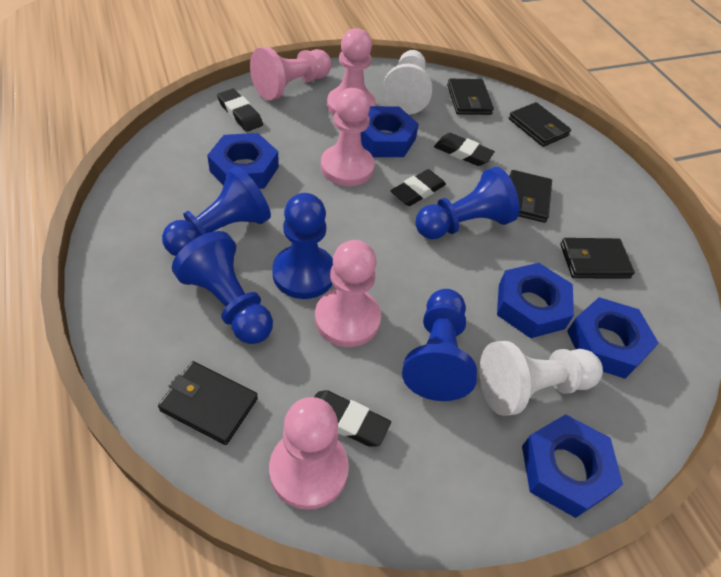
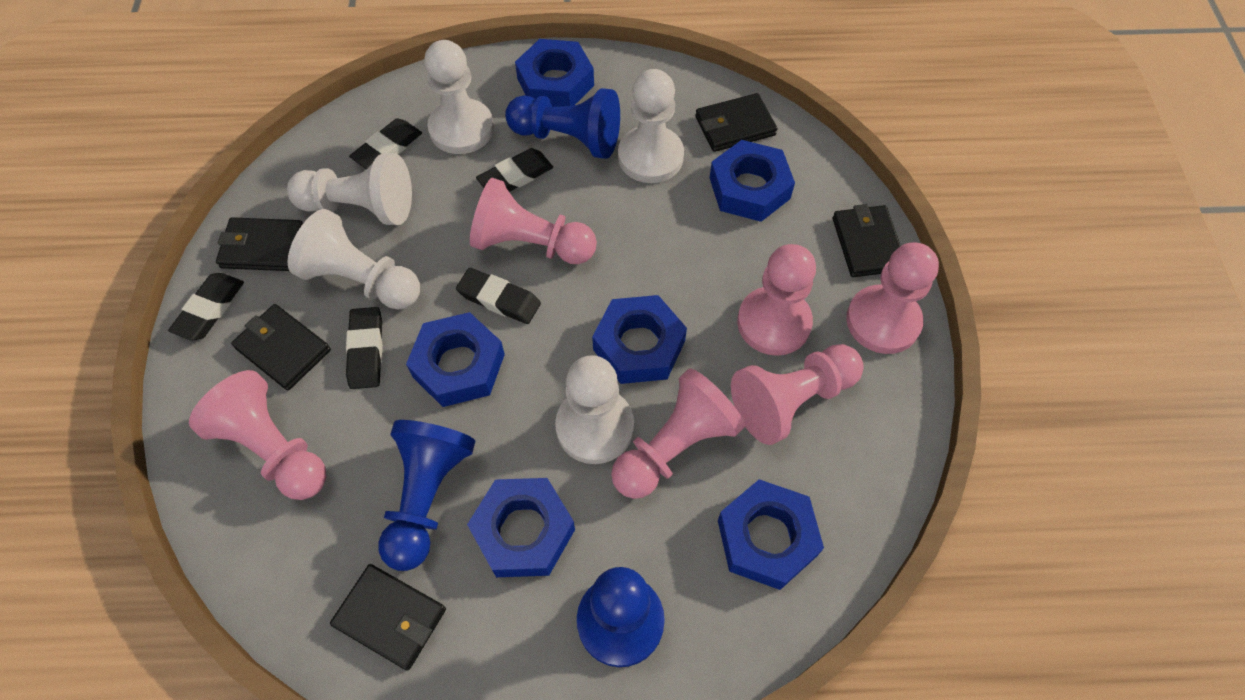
black eraser: 4 -> 5
blue nut: 5 -> 6
blue pawn: 5 -> 3
pink pawn: 5 -> 6
white pawn: 2 -> 5

